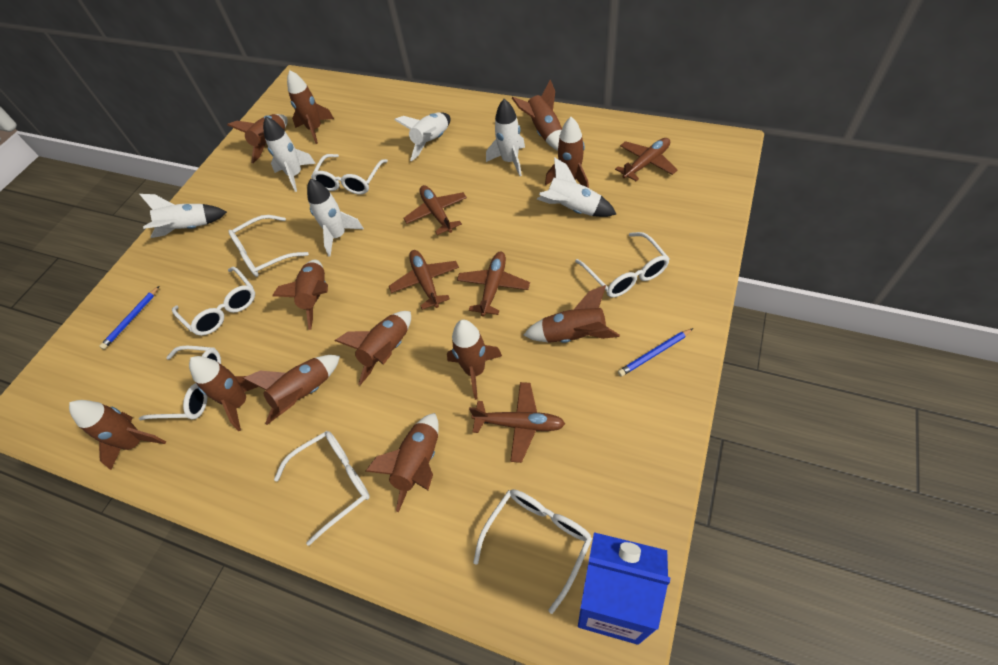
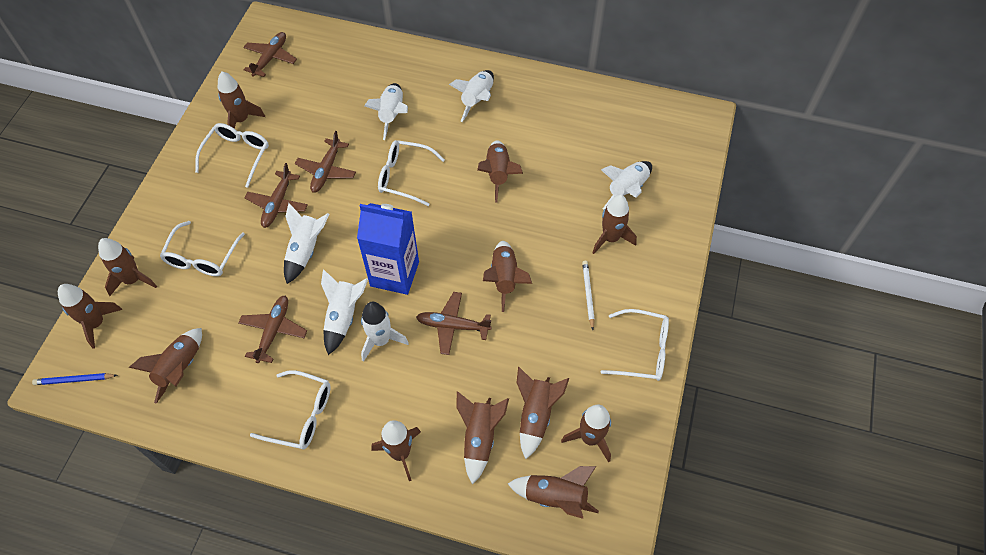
blue pencil: 2 -> 1
white glasses: 7 -> 5
white pencil: 0 -> 1

